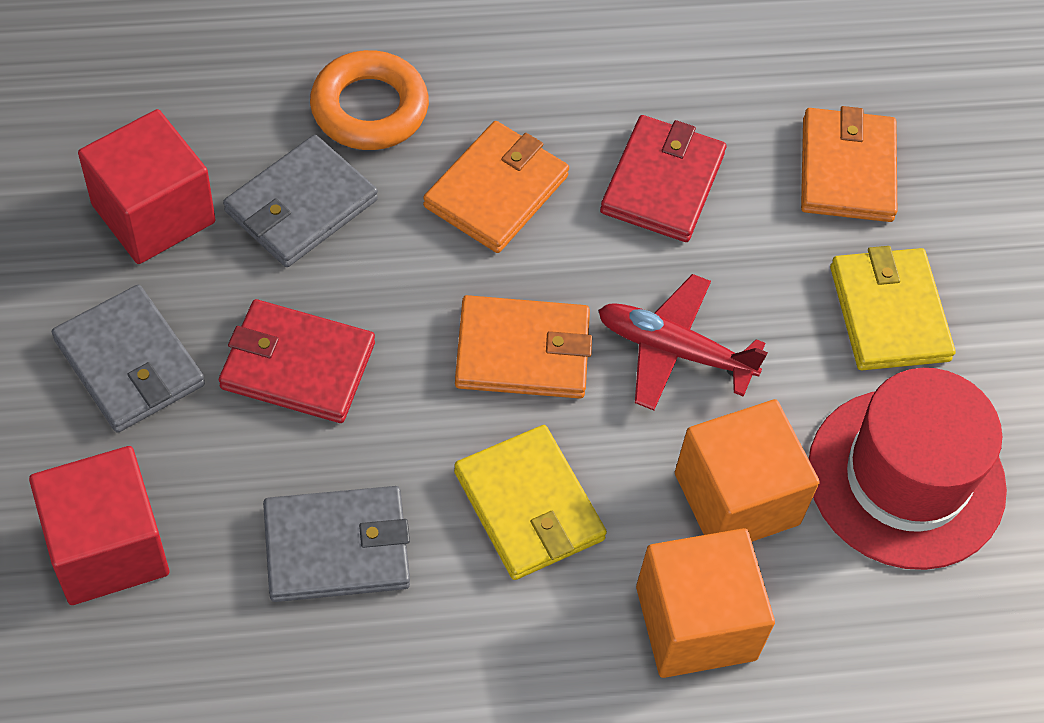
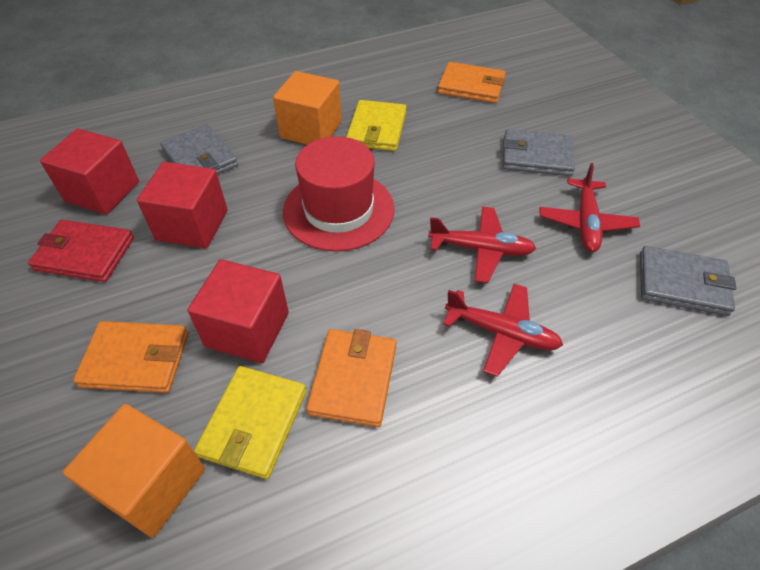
orange ring: 1 -> 0
red cube: 2 -> 3
red plane: 1 -> 3
red wallet: 2 -> 1

